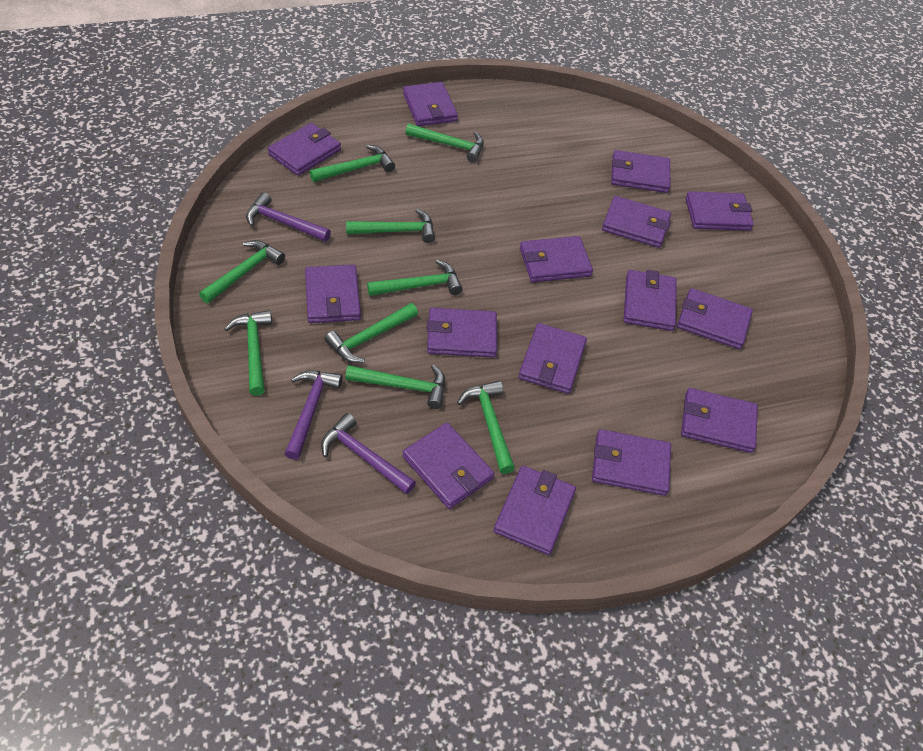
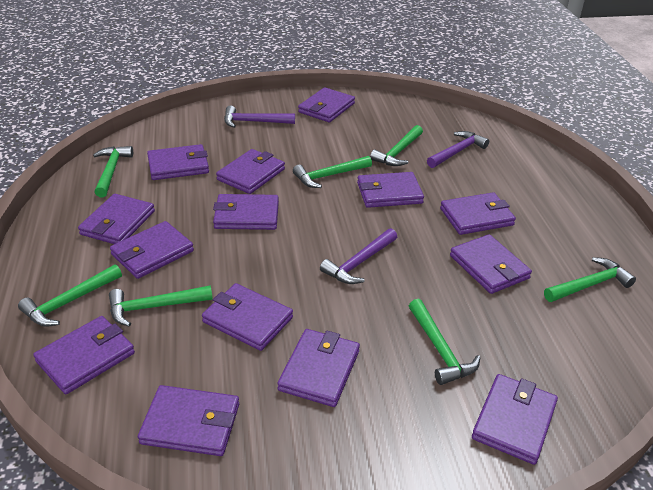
green hammer: 9 -> 7
purple wallet: 15 -> 14

